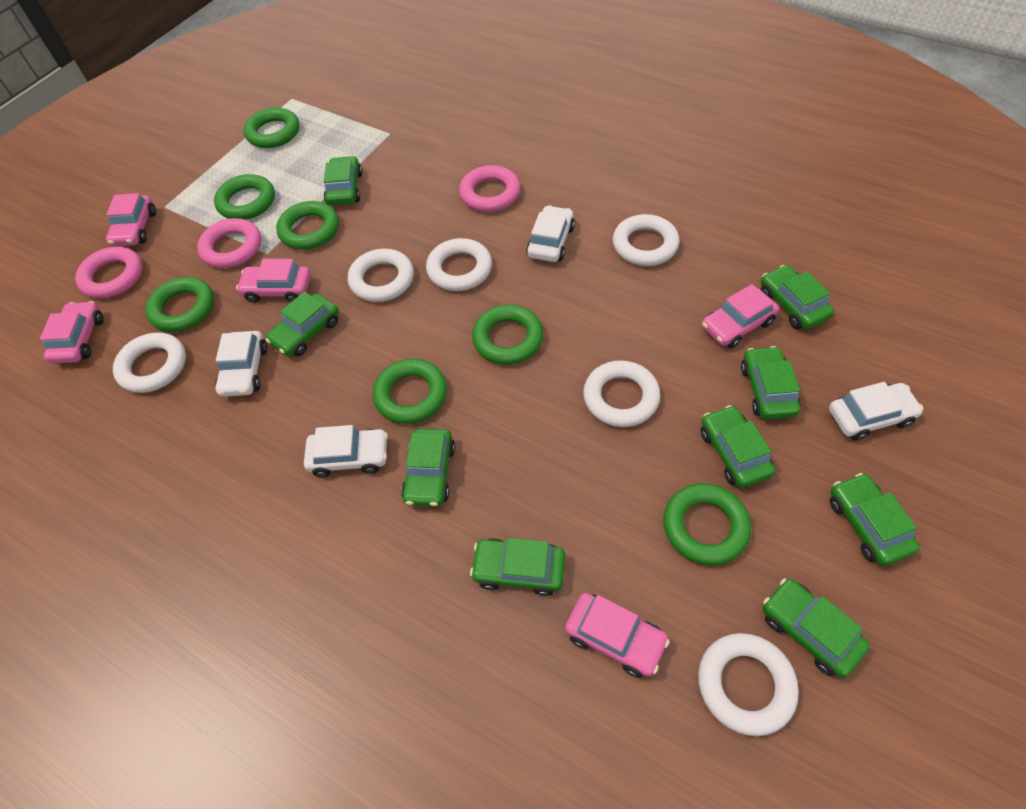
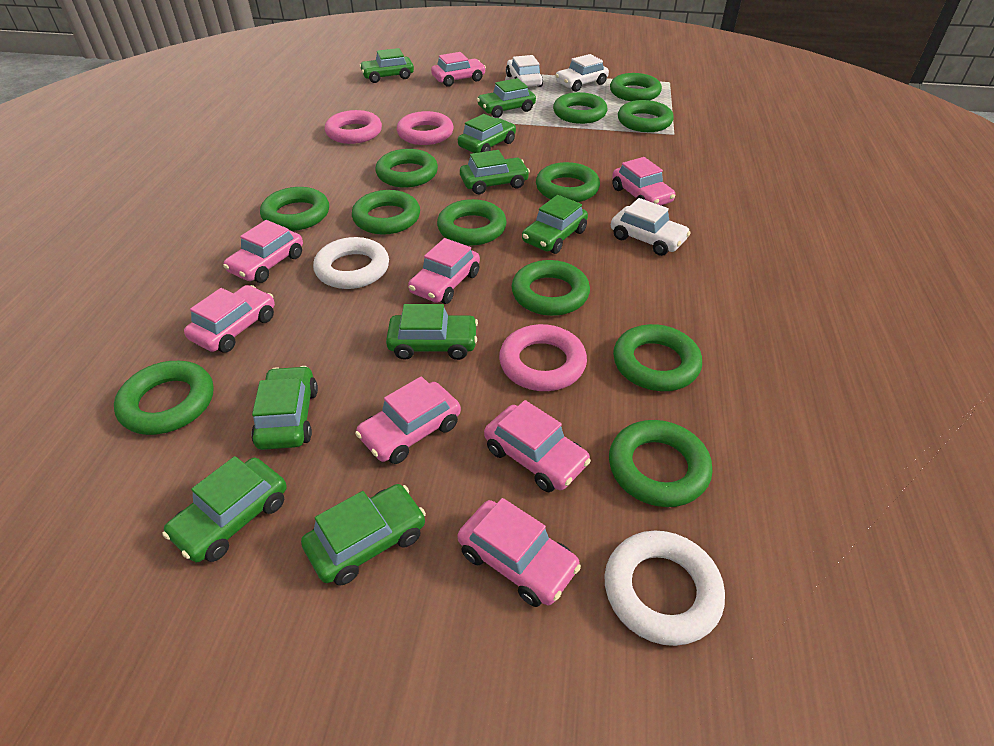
green ring: 7 -> 12
pink car: 5 -> 8
white car: 4 -> 3
white ring: 6 -> 2

